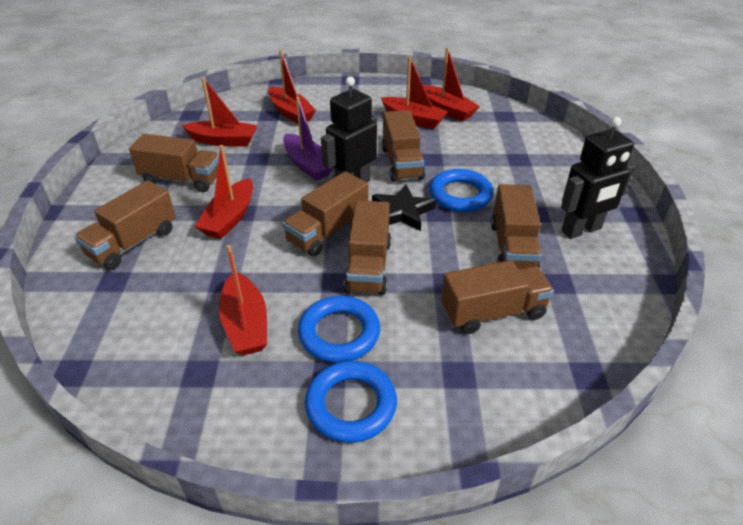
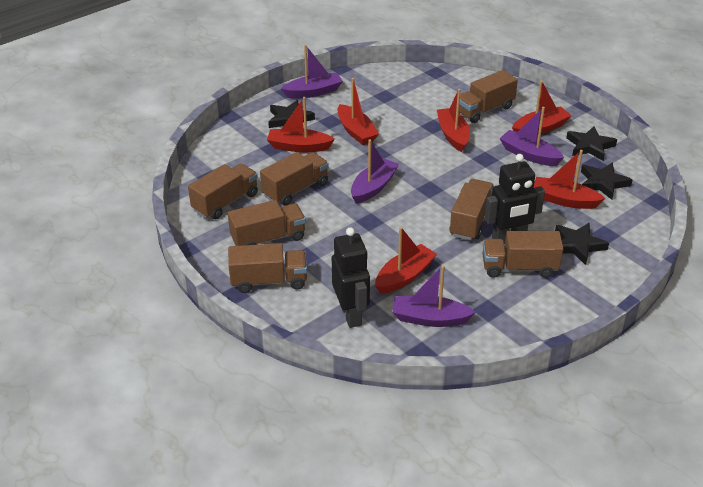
black star: 1 -> 4
blue ring: 3 -> 0
purple boat: 1 -> 4

